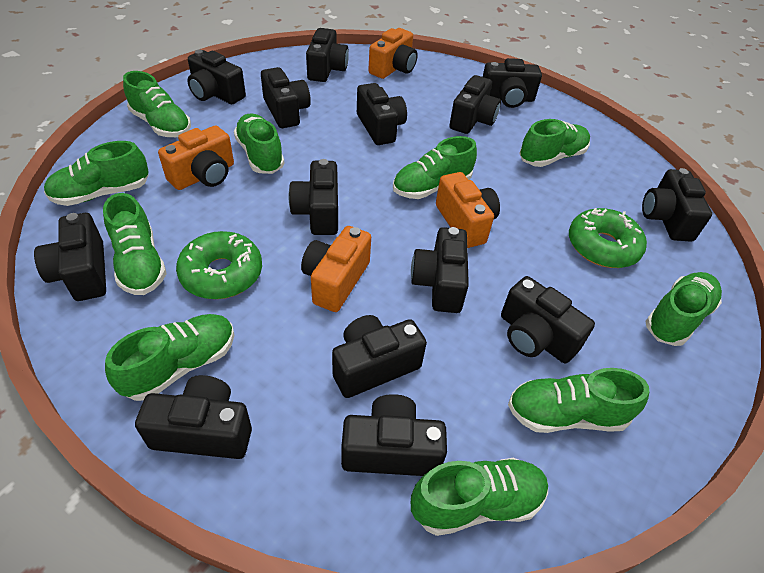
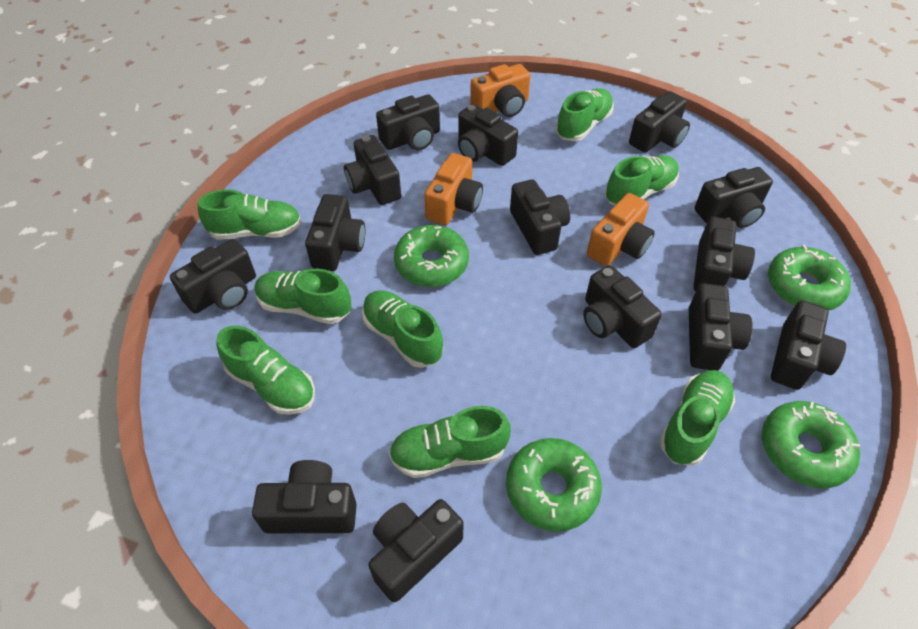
green donut: 2 -> 4
green shoe: 10 -> 8
orange camera: 4 -> 3

